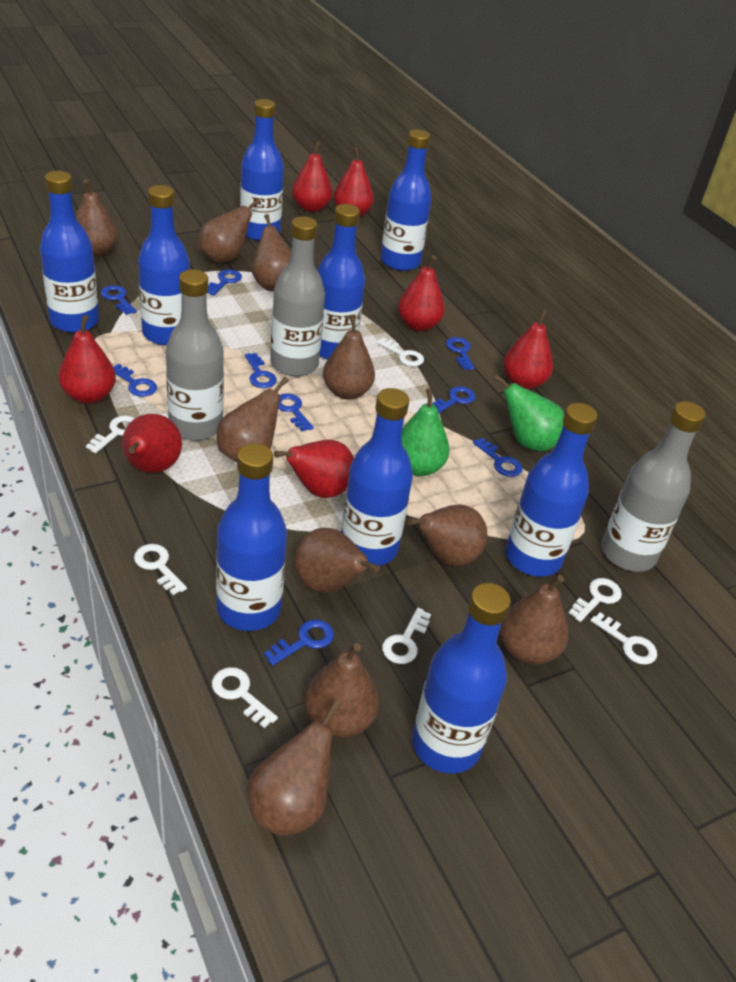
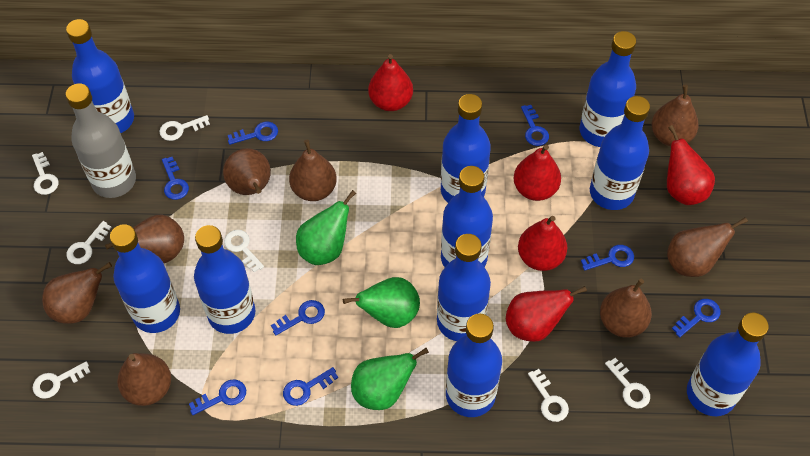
blue bottle: 9 -> 10
blue key: 9 -> 8
brown pear: 10 -> 8
green pear: 2 -> 3
grey bottle: 3 -> 1
red pear: 7 -> 5

